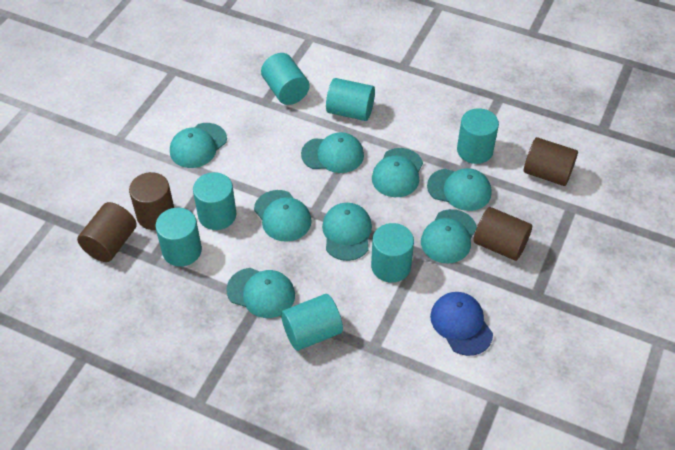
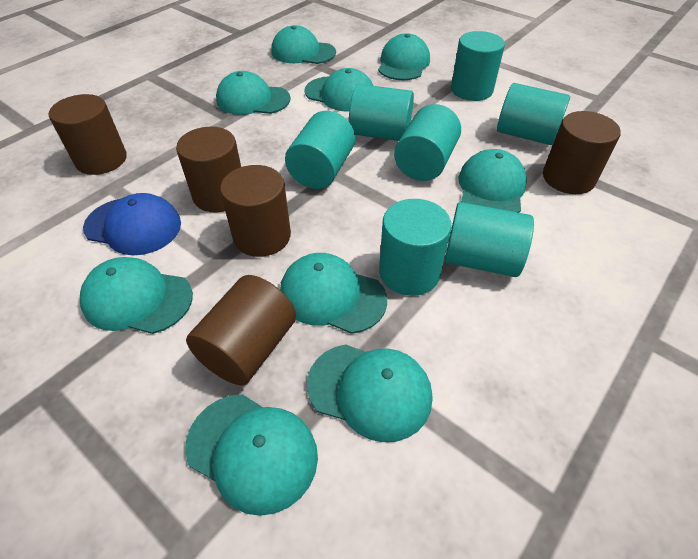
brown cylinder: 4 -> 5
turquoise cap: 8 -> 9

